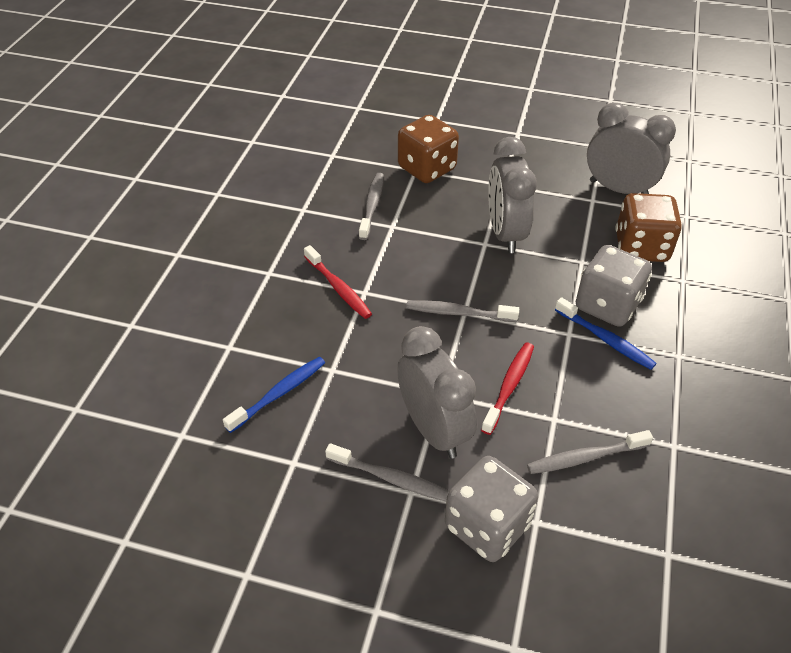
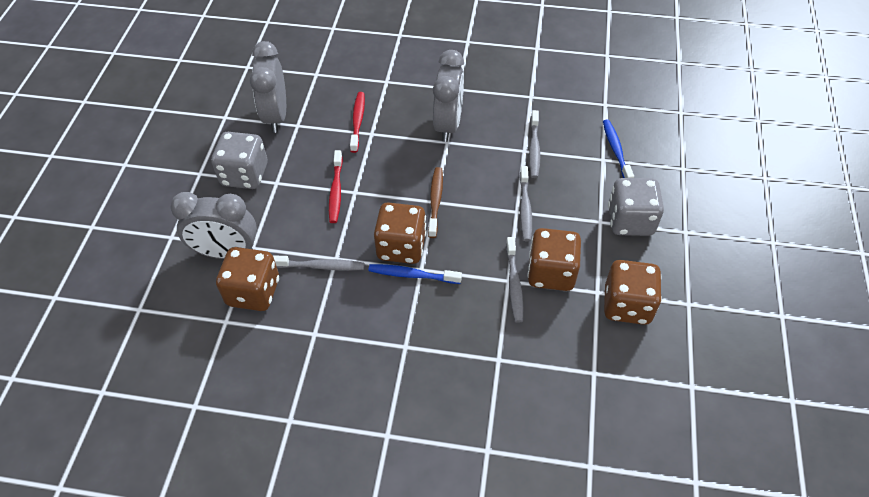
brown dice: 2 -> 4
brown toothbrush: 0 -> 1

